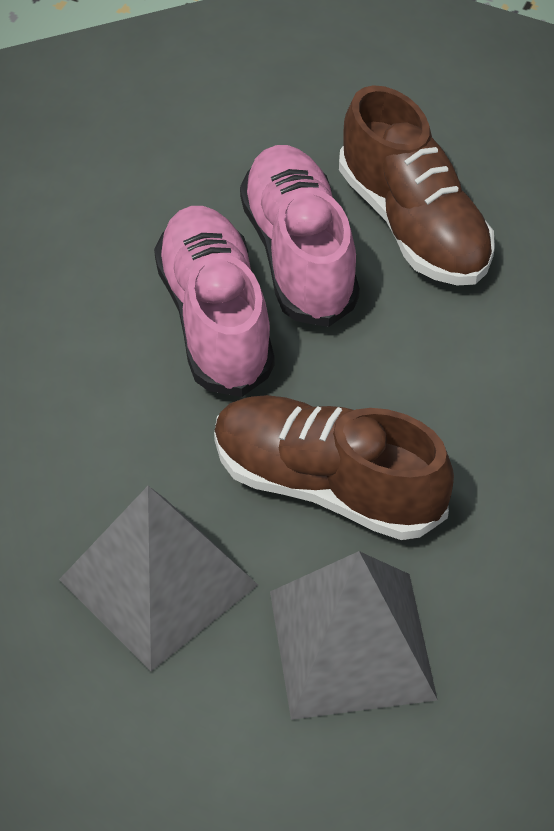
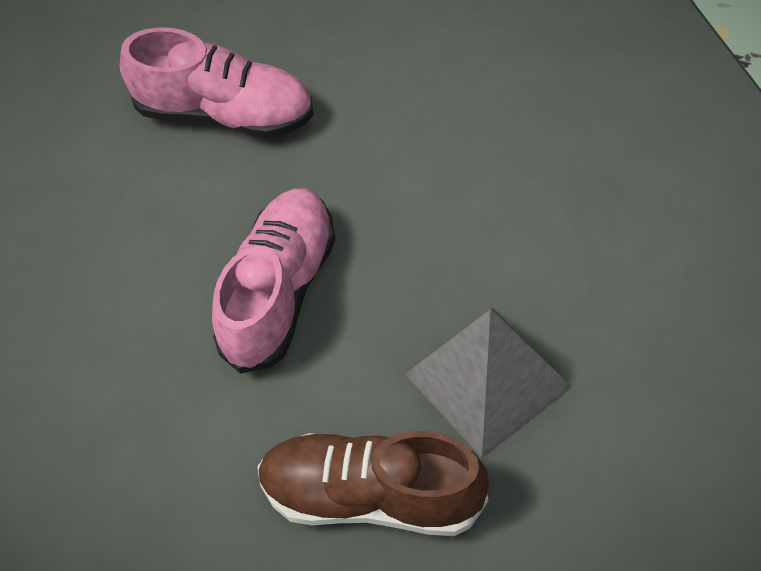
brown shoe: 2 -> 1
grey pyramid: 2 -> 1

